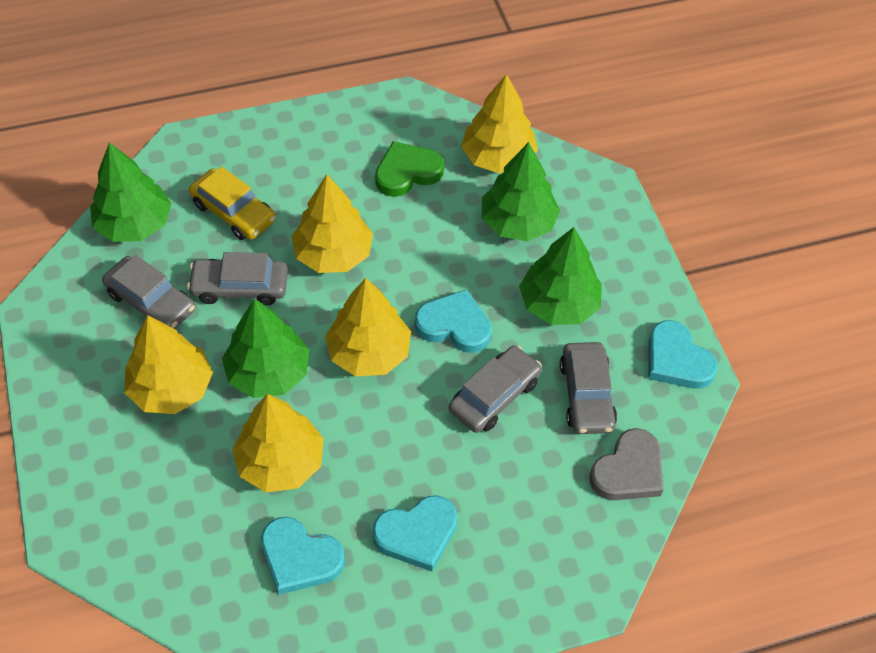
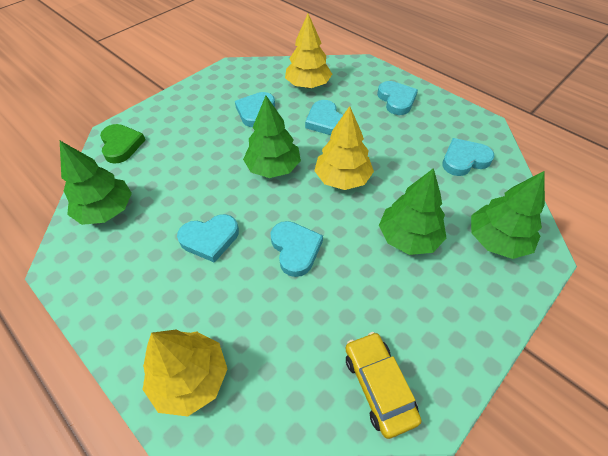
grey car: 4 -> 0
grey heart: 1 -> 0
turquoise heart: 4 -> 6
yellow tree: 5 -> 3

